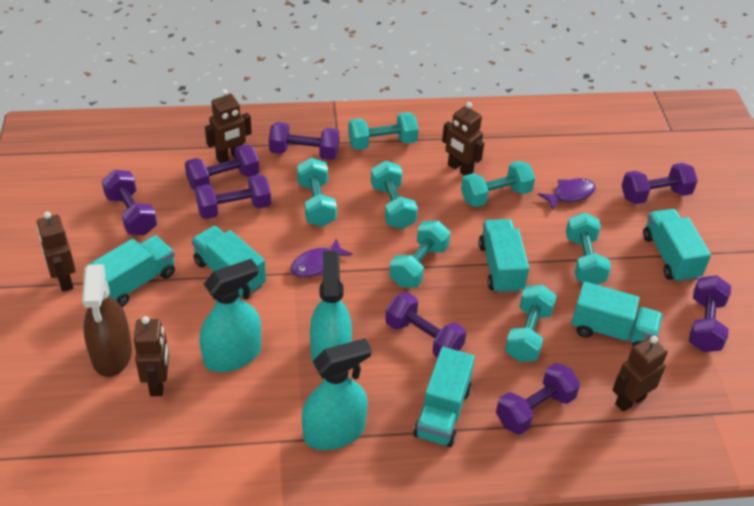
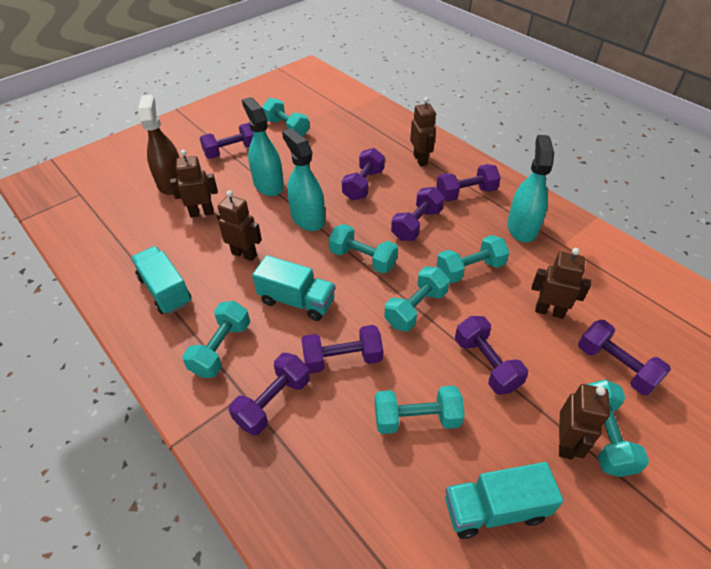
purple fish: 2 -> 0
turquoise truck: 6 -> 3

